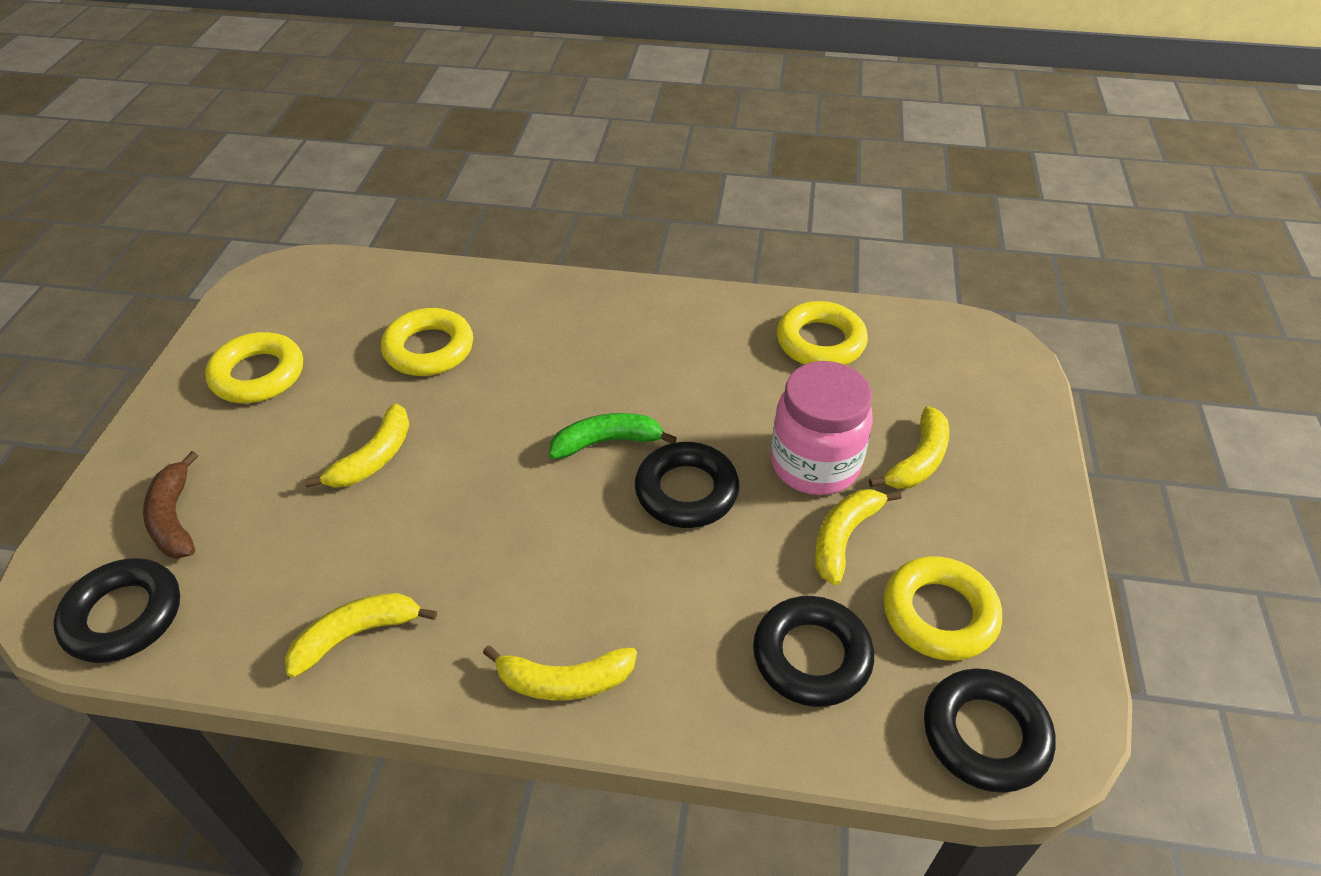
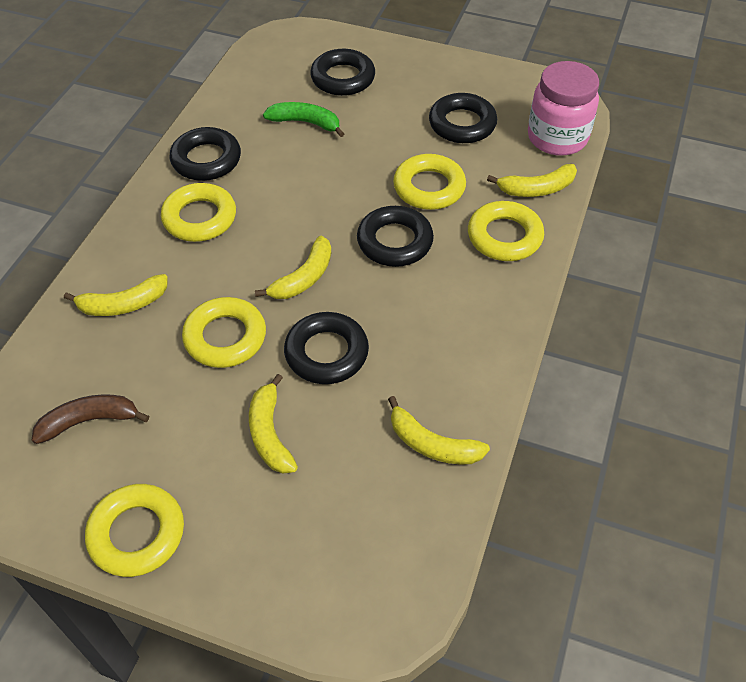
black ring: 4 -> 5
yellow ring: 4 -> 5

